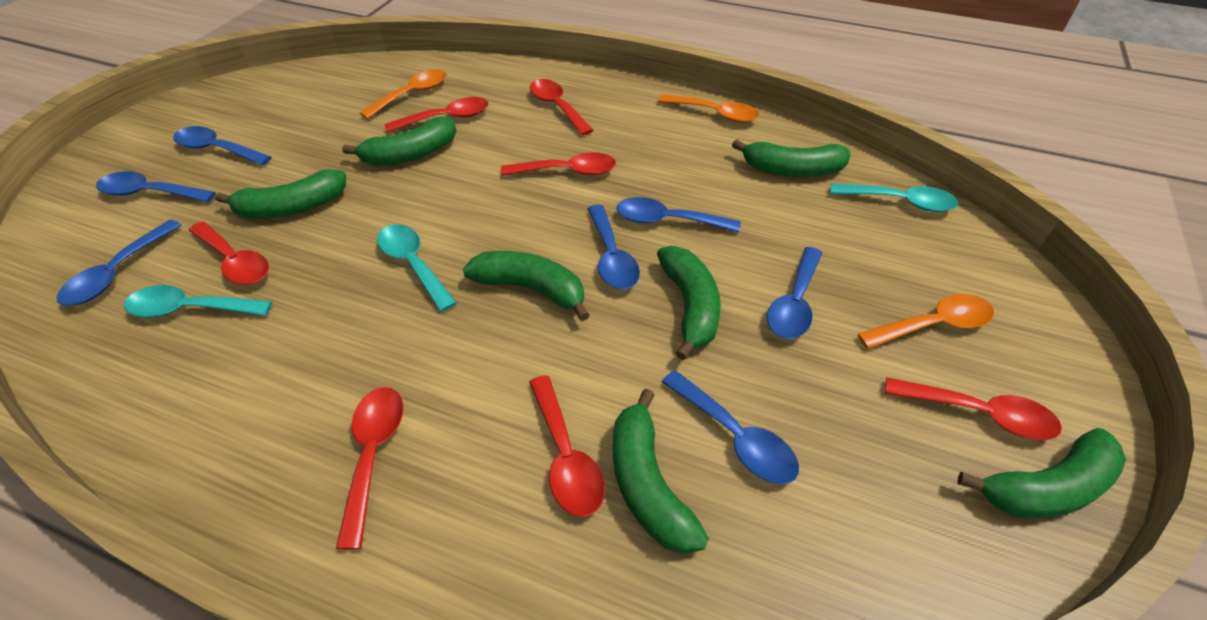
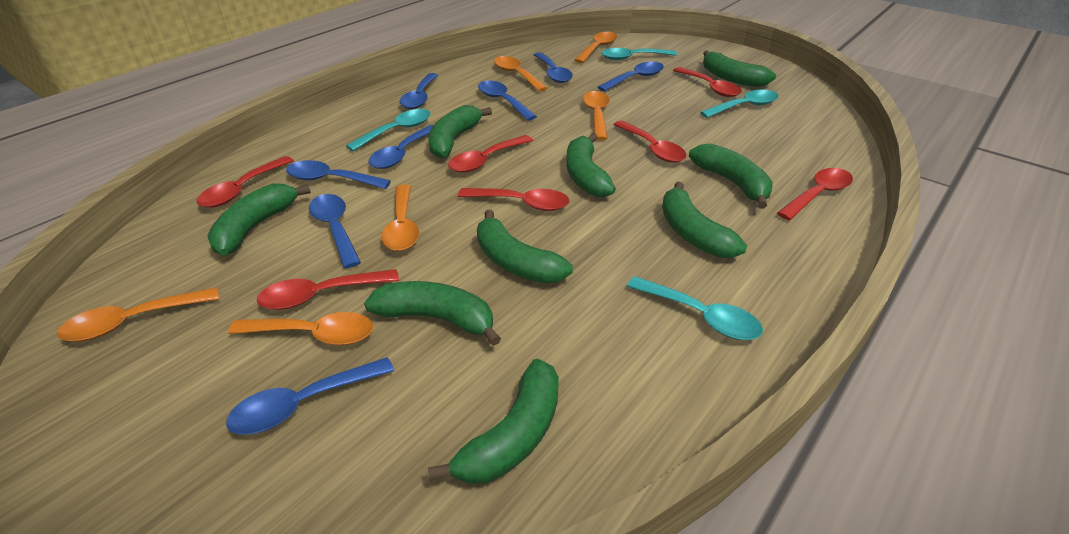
blue spoon: 7 -> 8
green banana: 7 -> 9
orange spoon: 3 -> 6
turquoise spoon: 3 -> 4

